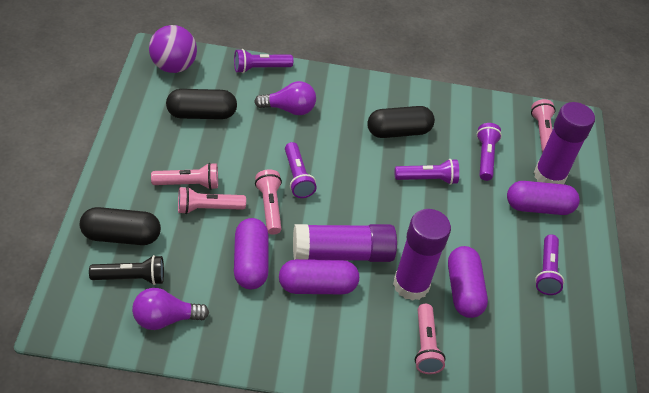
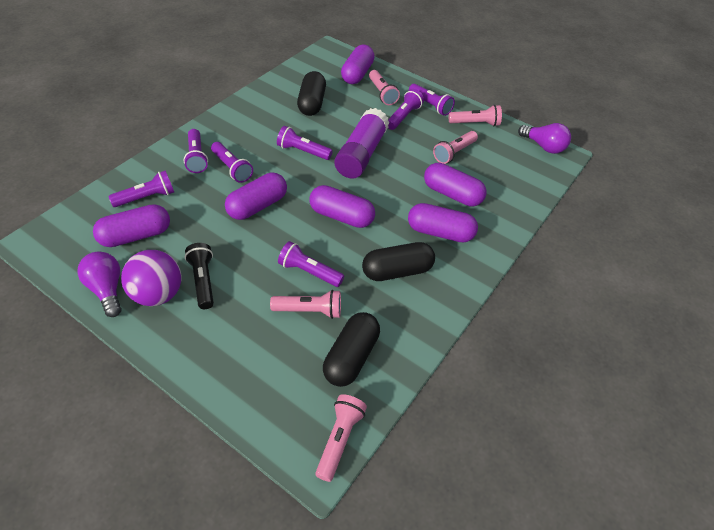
purple capsule: 4 -> 6
purple flashlight: 5 -> 7
purple glue stick: 3 -> 1

